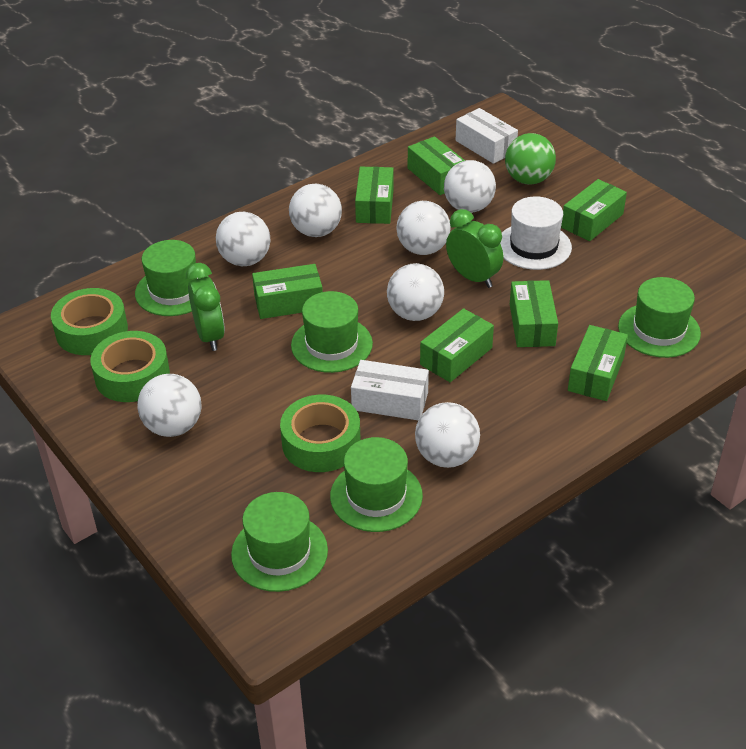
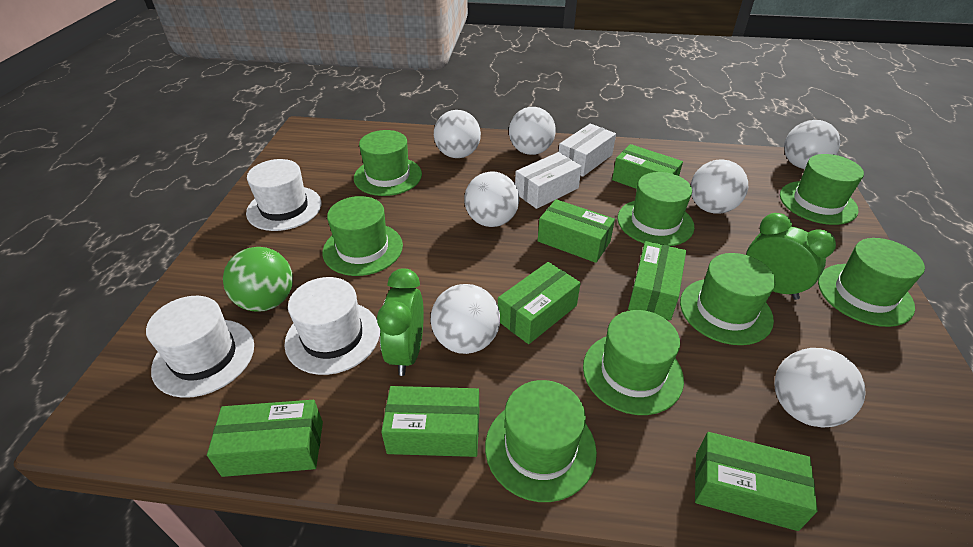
green hat: 5 -> 8
green tape: 3 -> 0
white hat: 1 -> 3

